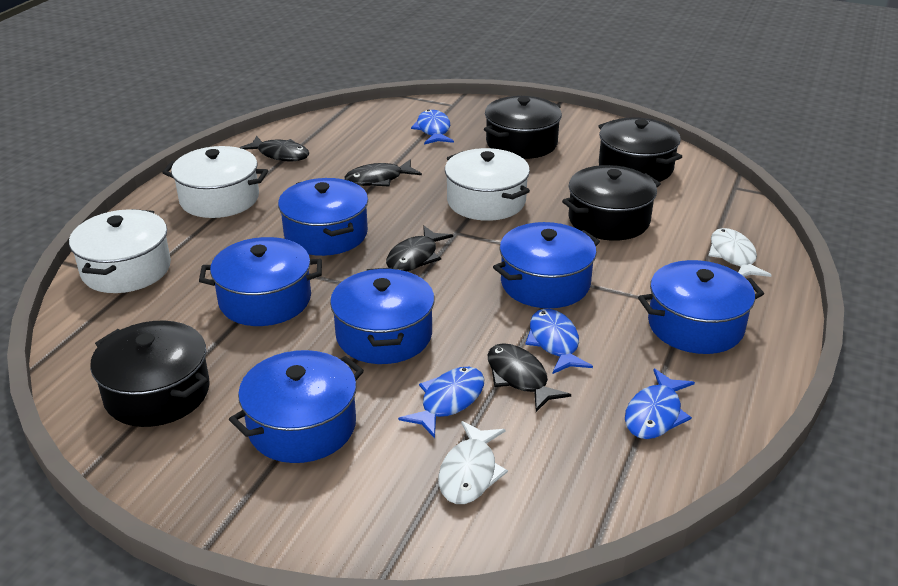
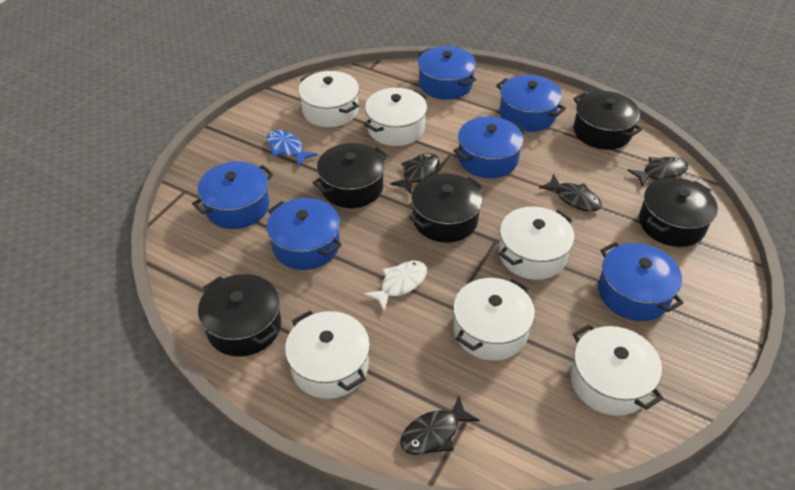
black pot: 4 -> 5
blue fish: 4 -> 1
white fish: 2 -> 1
white pot: 3 -> 6

